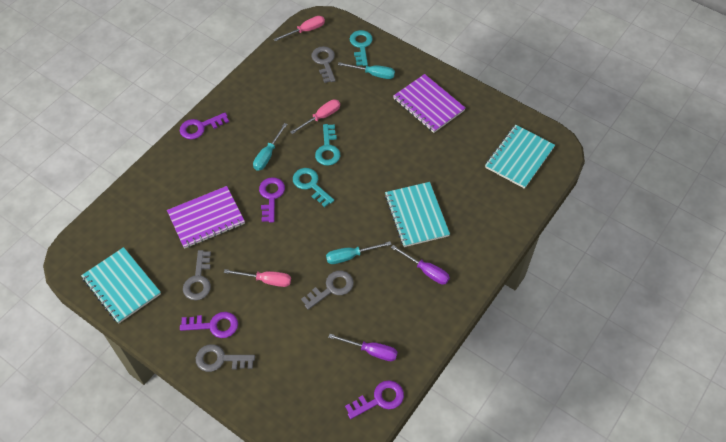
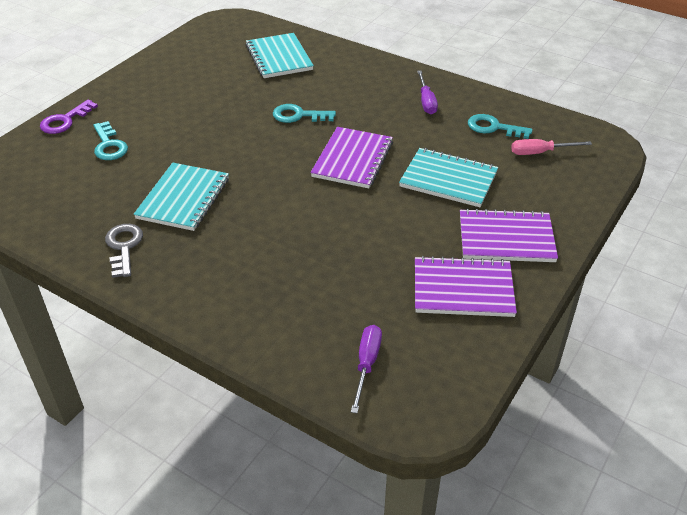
grey key: 4 -> 1
pink screwdriver: 3 -> 1
purple key: 4 -> 1
purple notebook: 2 -> 3
turquoise screwdriver: 3 -> 0

